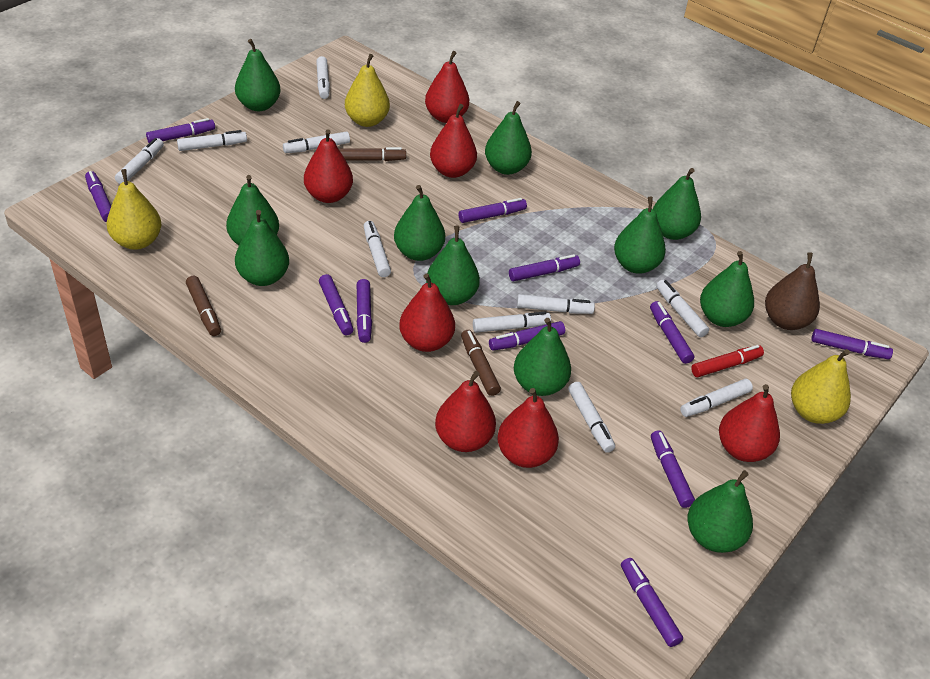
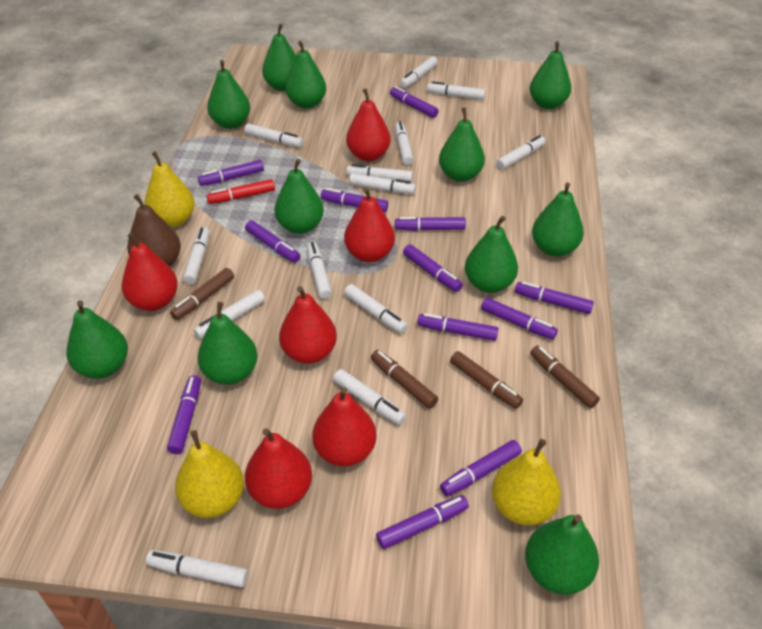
brown marker: 3 -> 4
purple marker: 11 -> 12
red pear: 7 -> 6
white marker: 10 -> 13

